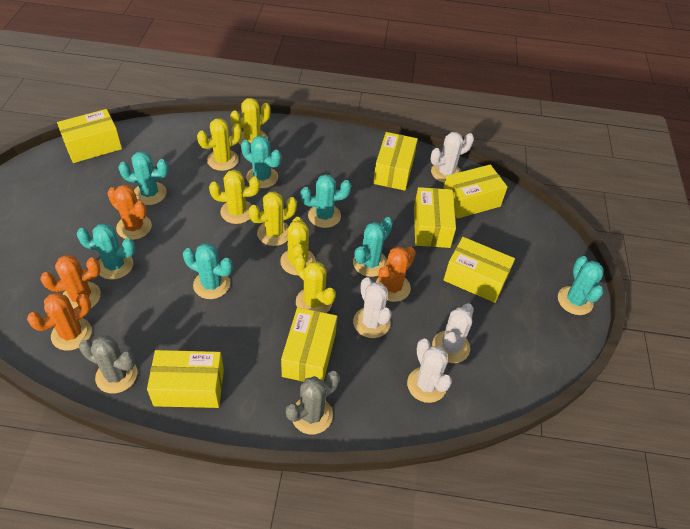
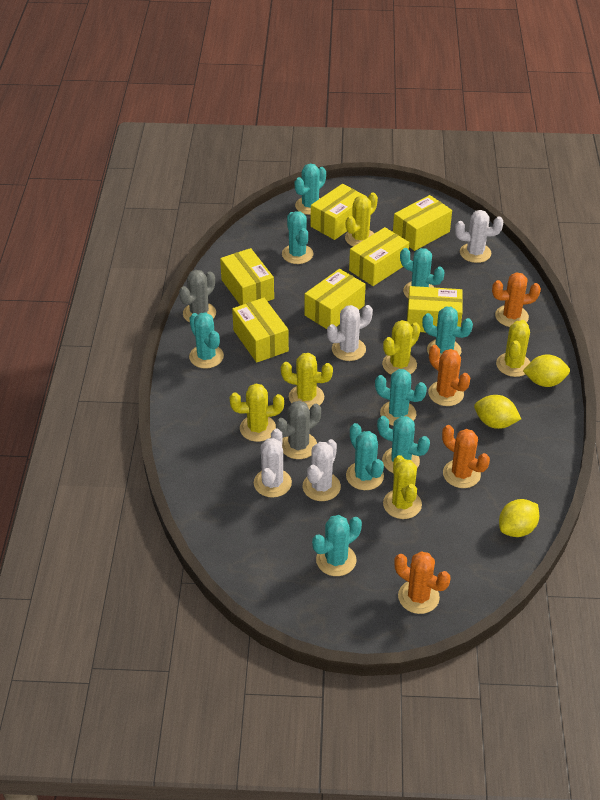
turquoise cactus: 7 -> 9
yellow lemon: 0 -> 3

